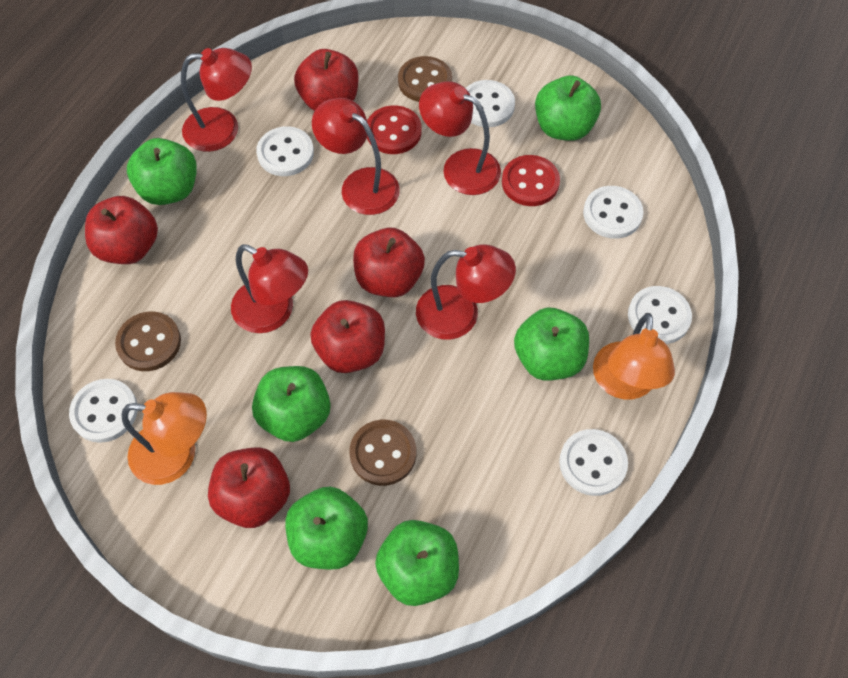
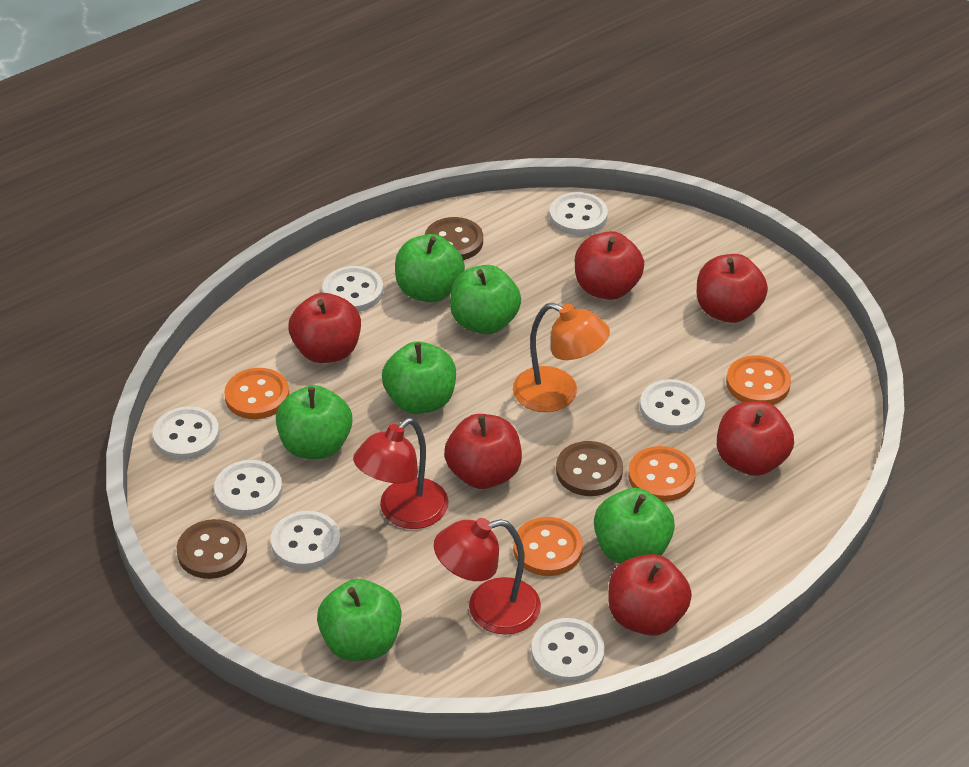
orange button: 0 -> 4
orange lamp: 2 -> 1
red apple: 5 -> 6
red button: 2 -> 0
red lamp: 5 -> 2
white button: 6 -> 7

